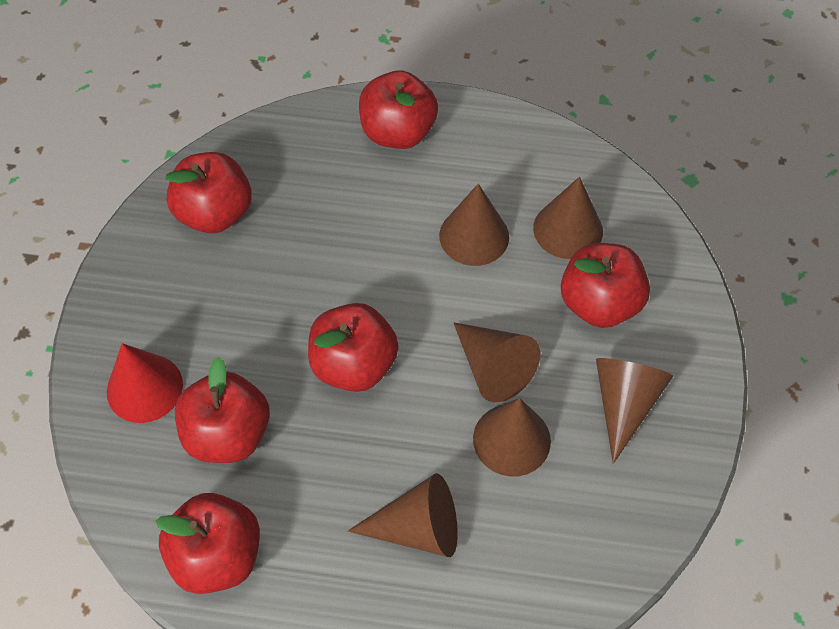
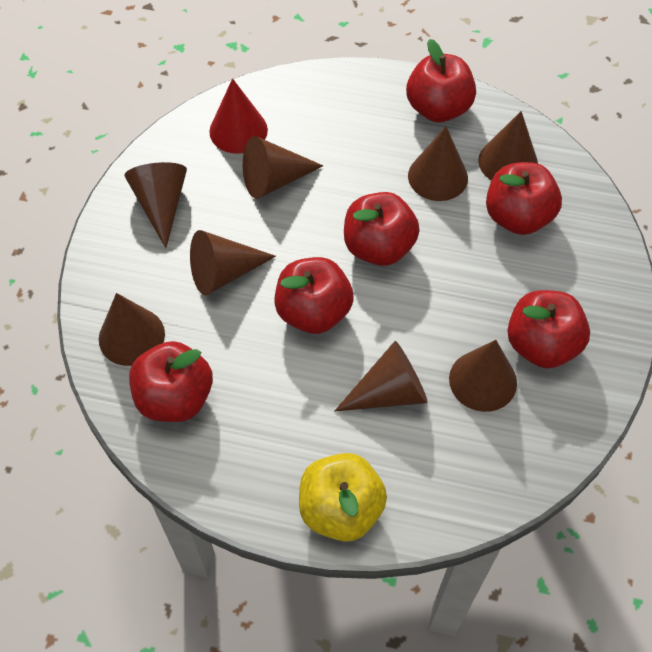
brown cone: 6 -> 8
yellow apple: 0 -> 1

